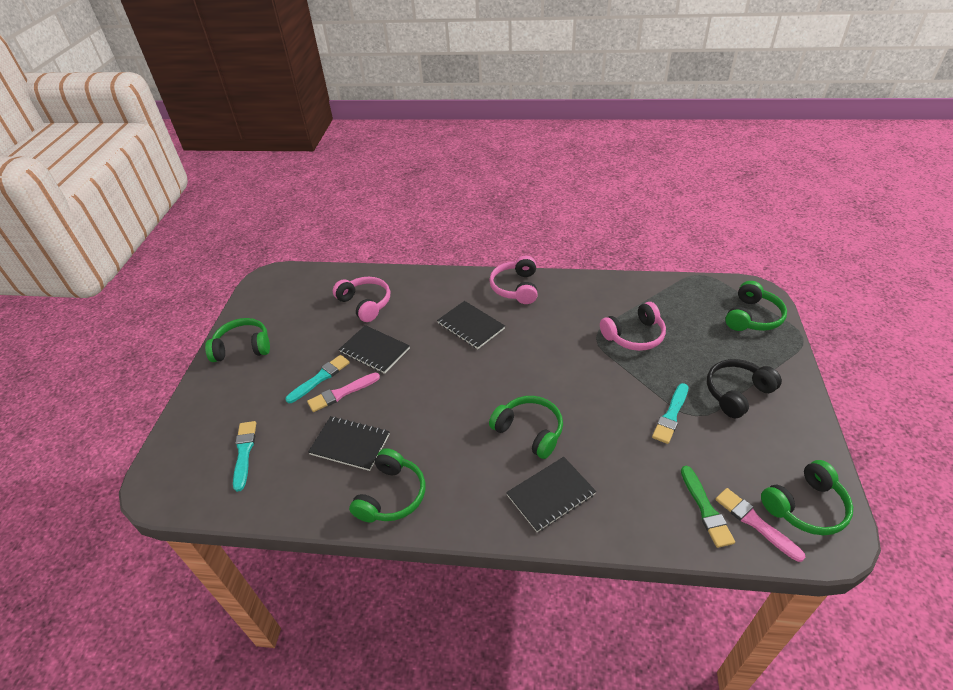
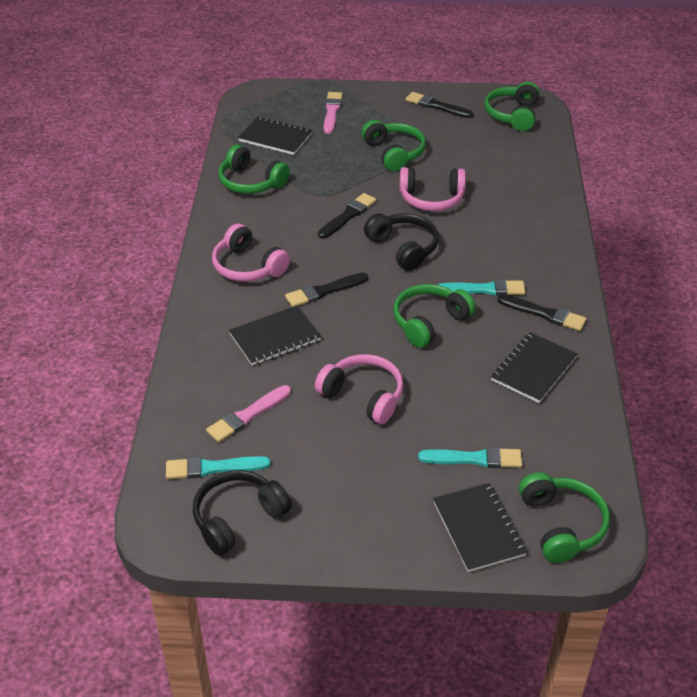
black brush: 0 -> 4
black headphones: 1 -> 2
green brush: 1 -> 0

